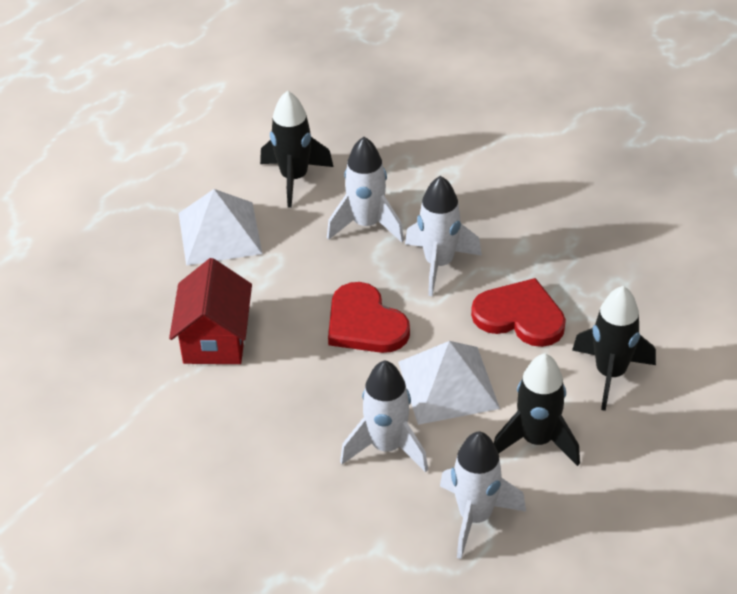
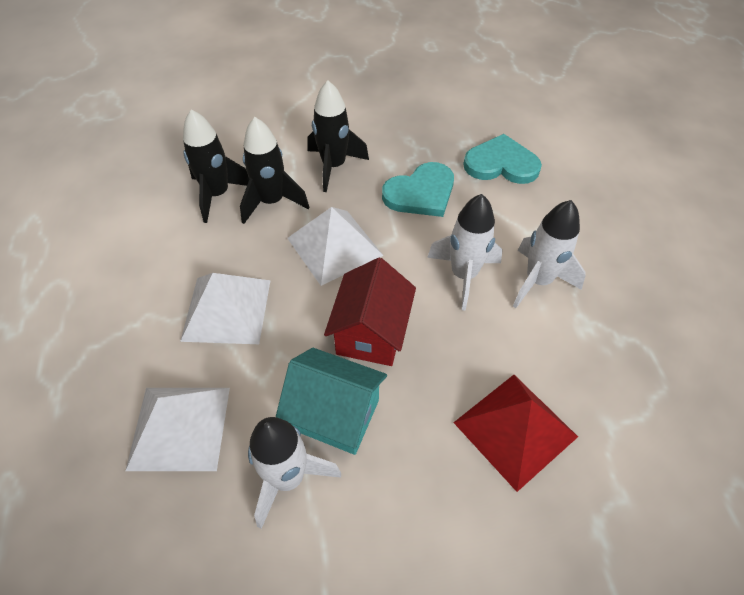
red heart: 2 -> 0
red pyramid: 0 -> 1
turquoise heart: 0 -> 2
turquoise house: 0 -> 1
white pyramid: 2 -> 3
white rocket: 4 -> 3

